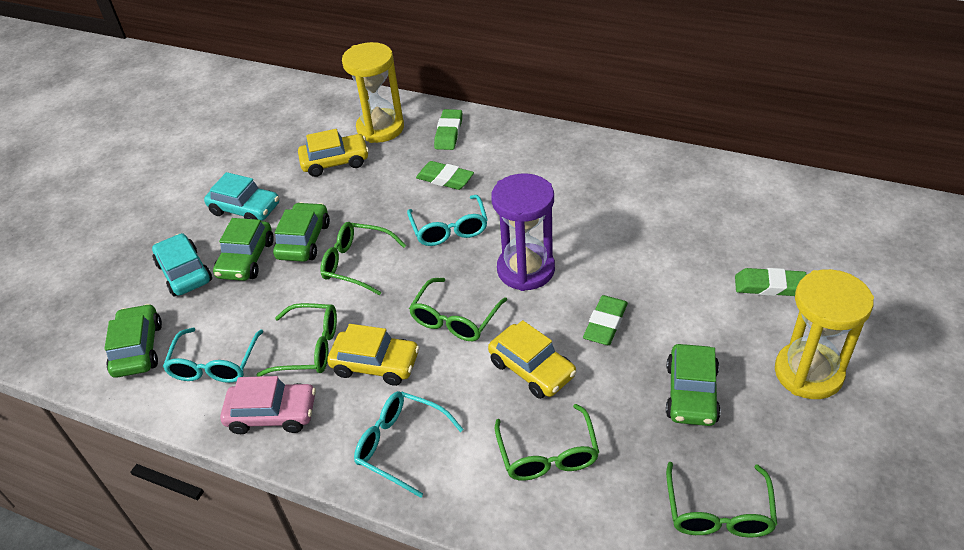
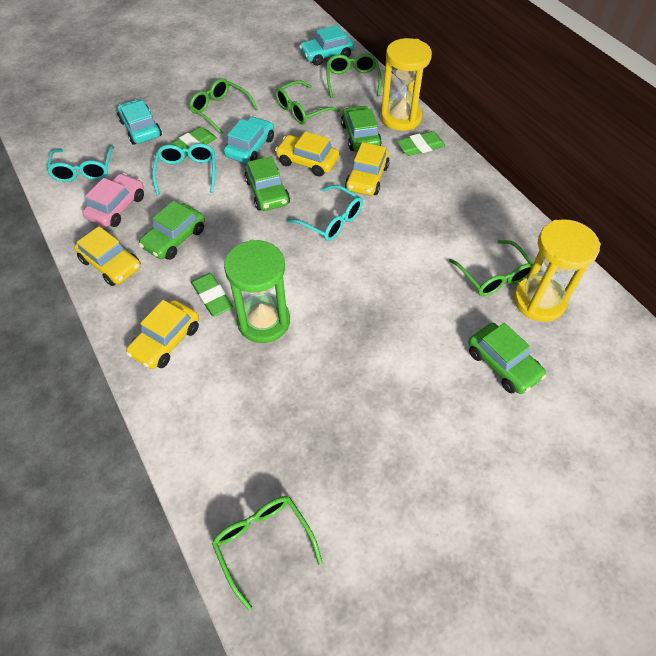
green eraser: 4 -> 3
green hourglass: 0 -> 1
purple hourglass: 1 -> 0
turquoise car: 2 -> 3
yellow car: 3 -> 4

